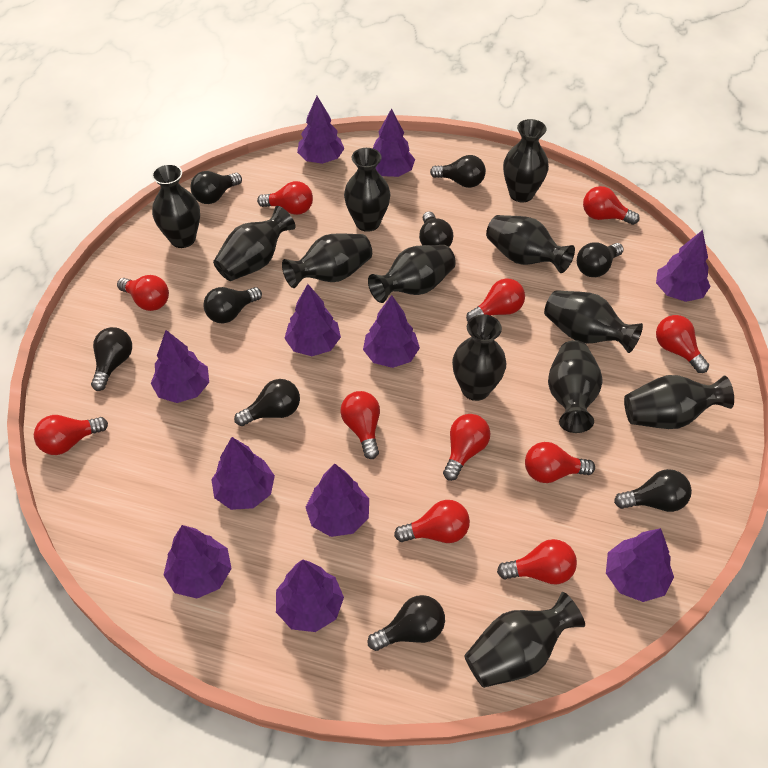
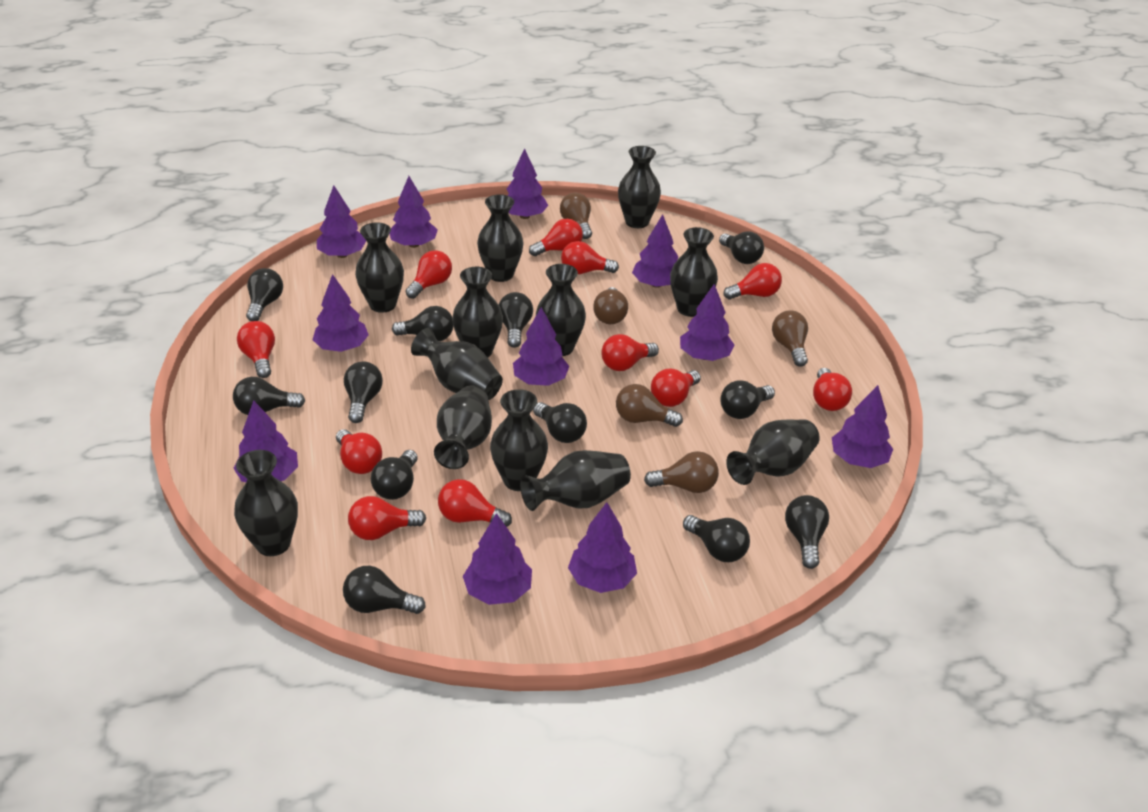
black light bulb: 9 -> 12
brown light bulb: 0 -> 5

